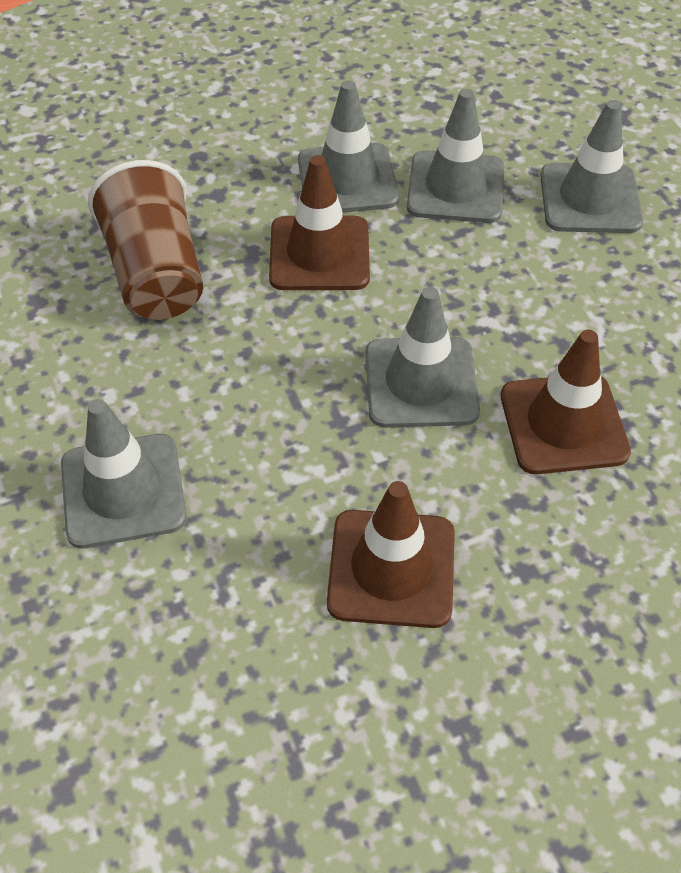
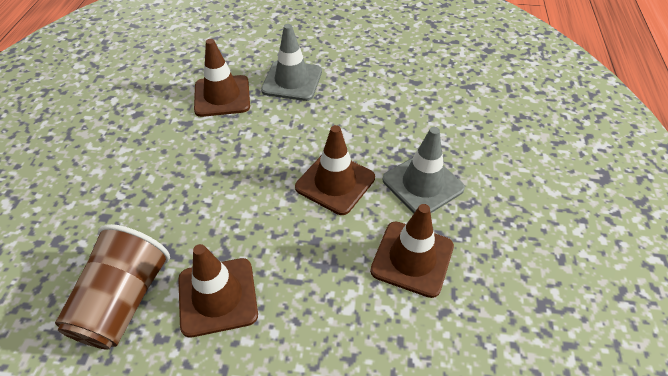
brown traffic cone: 3 -> 4
grey traffic cone: 5 -> 2

